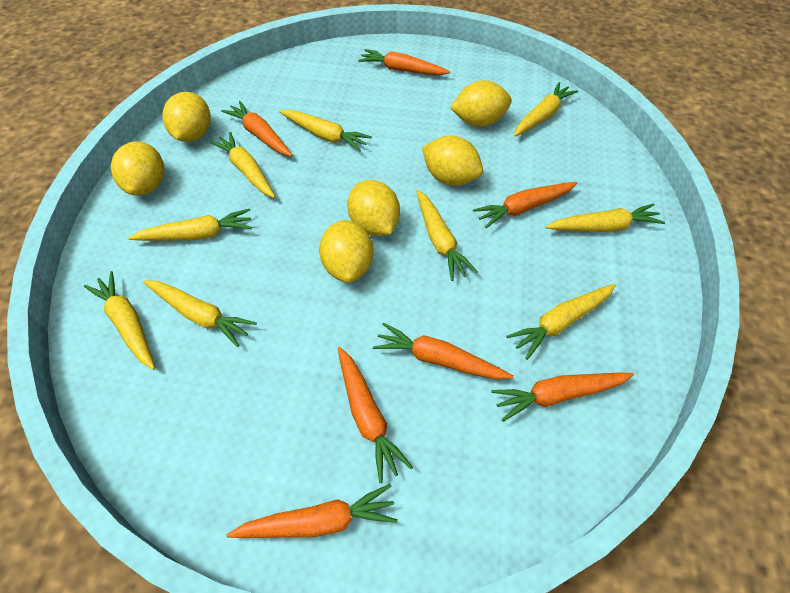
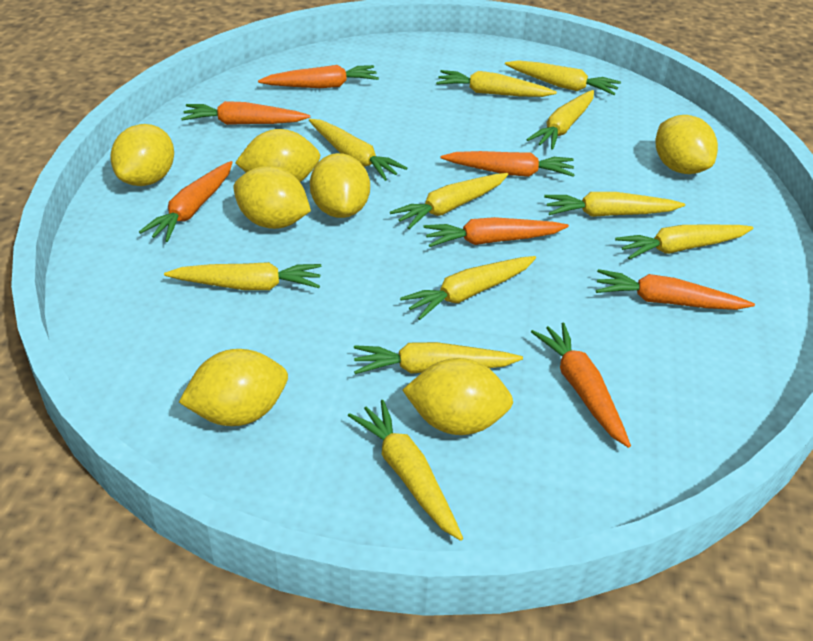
yellow carrot: 9 -> 11
yellow lemon: 6 -> 7

